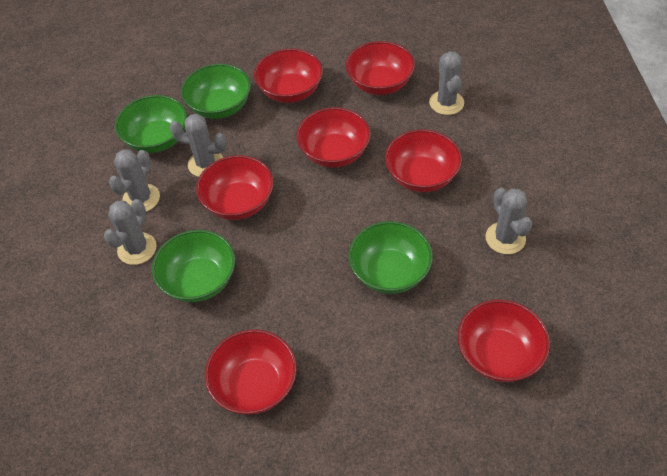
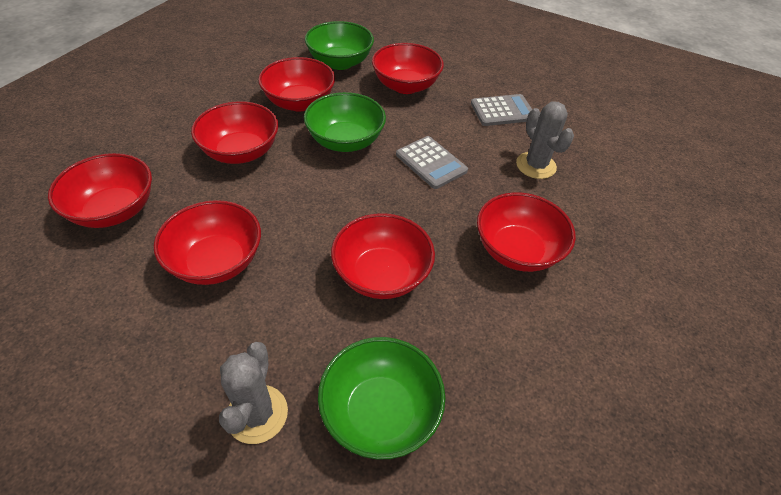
green bowl: 4 -> 3
grey cactus: 5 -> 2
grey calculator: 0 -> 2

